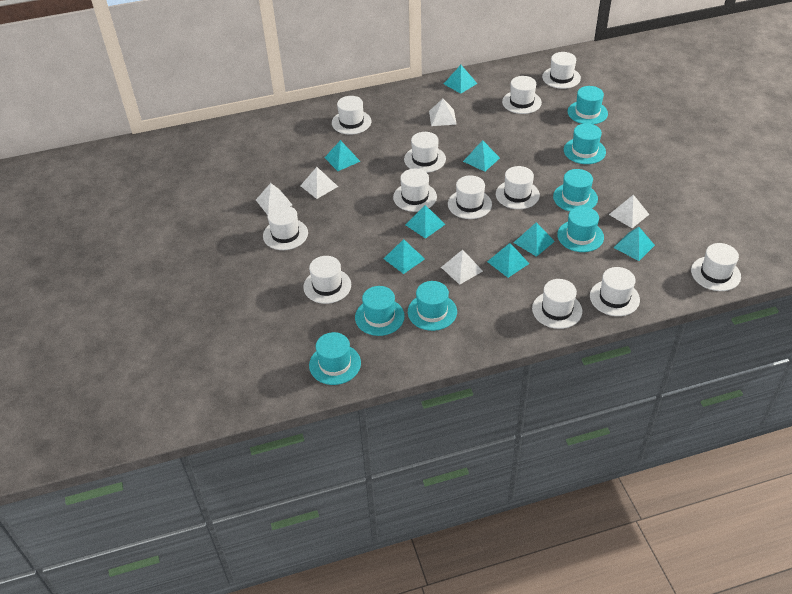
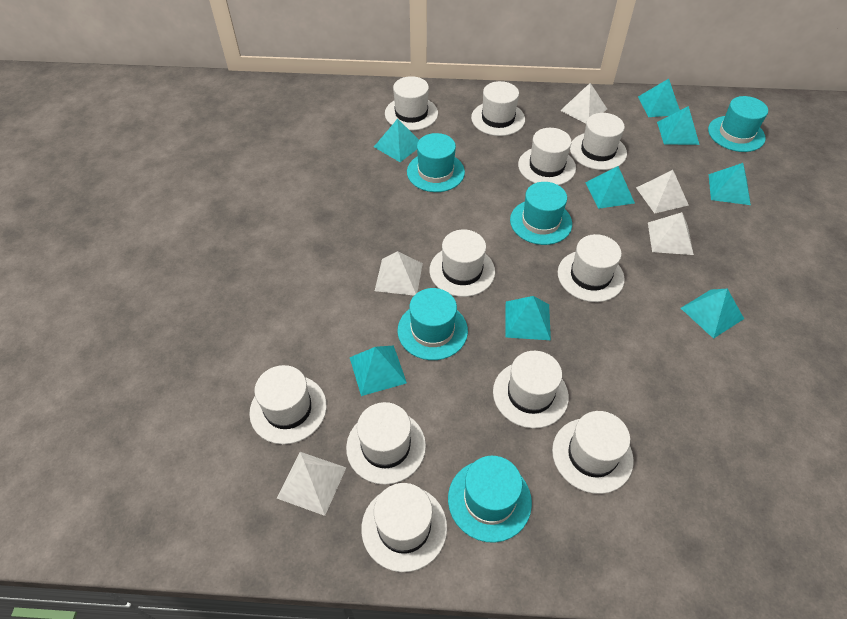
turquoise hat: 7 -> 5
white hat: 12 -> 11

